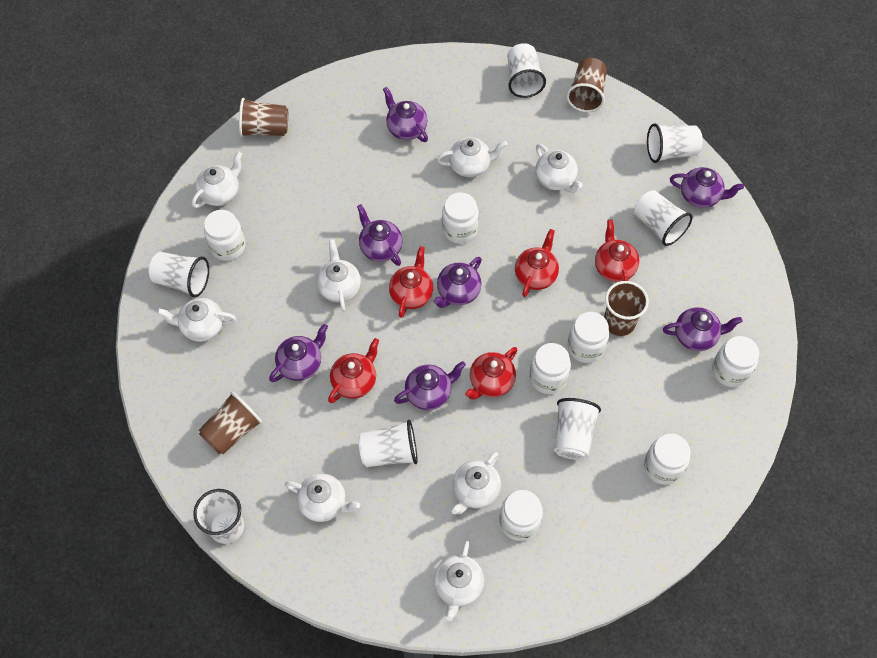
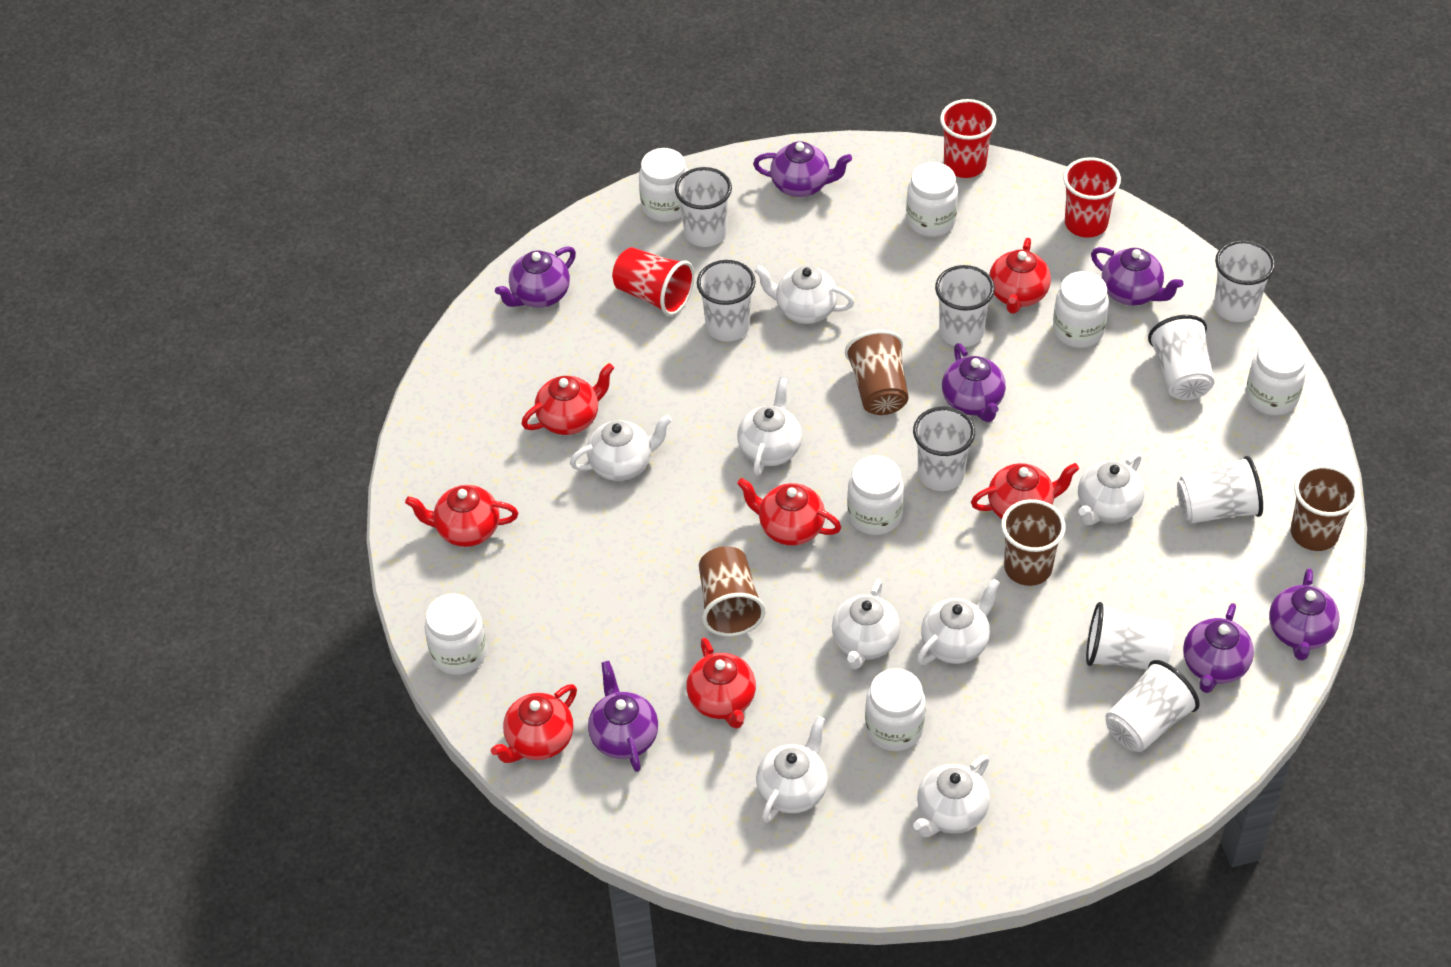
red cup: 0 -> 3
red teapot: 5 -> 7
white cup: 7 -> 9

